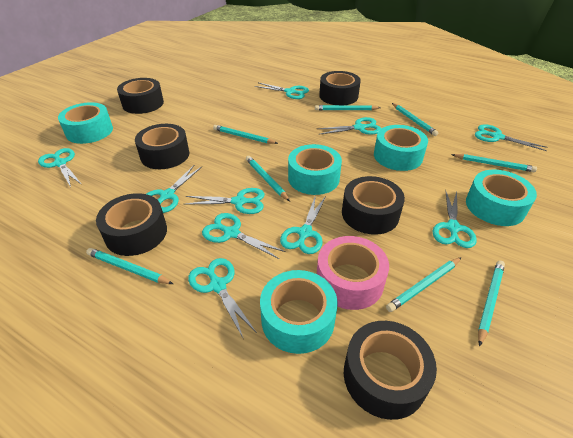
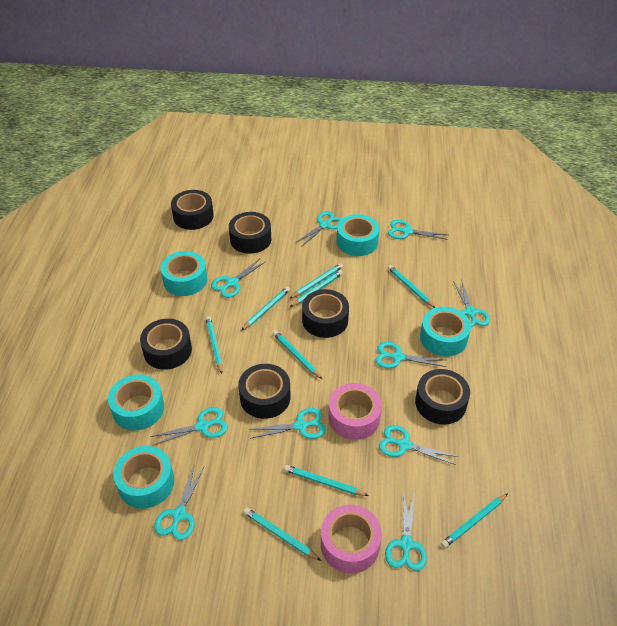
pink tape: 1 -> 2
turquoise pencil: 8 -> 9

